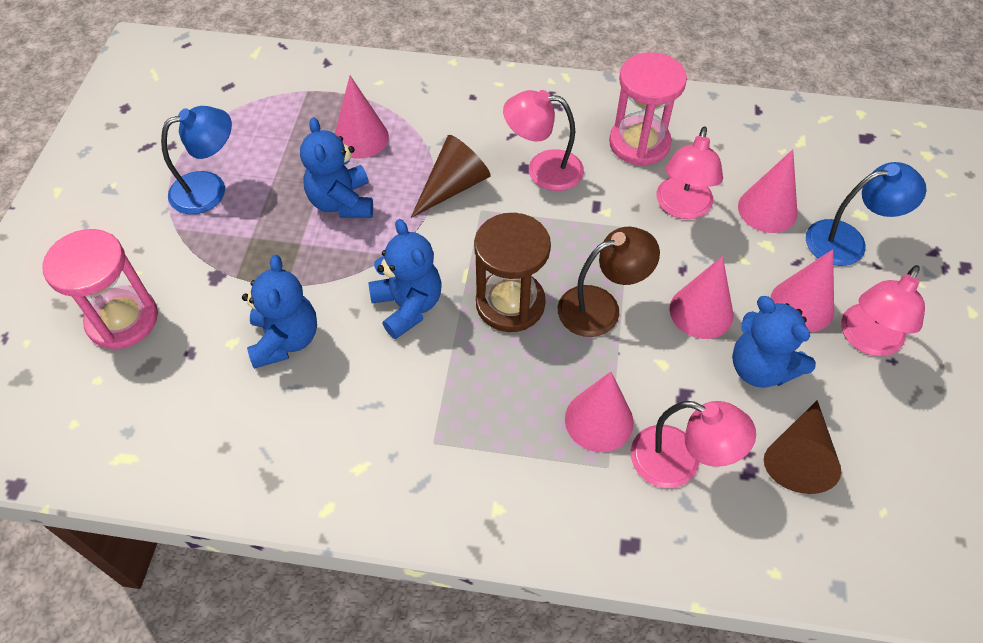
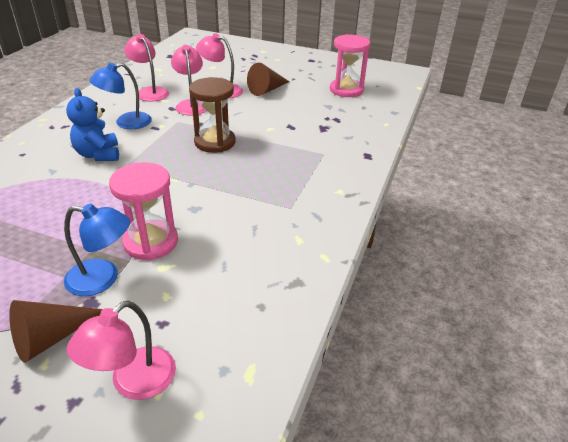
blue teddy bear: 4 -> 1
brown lamp: 1 -> 0
pink cone: 5 -> 0

